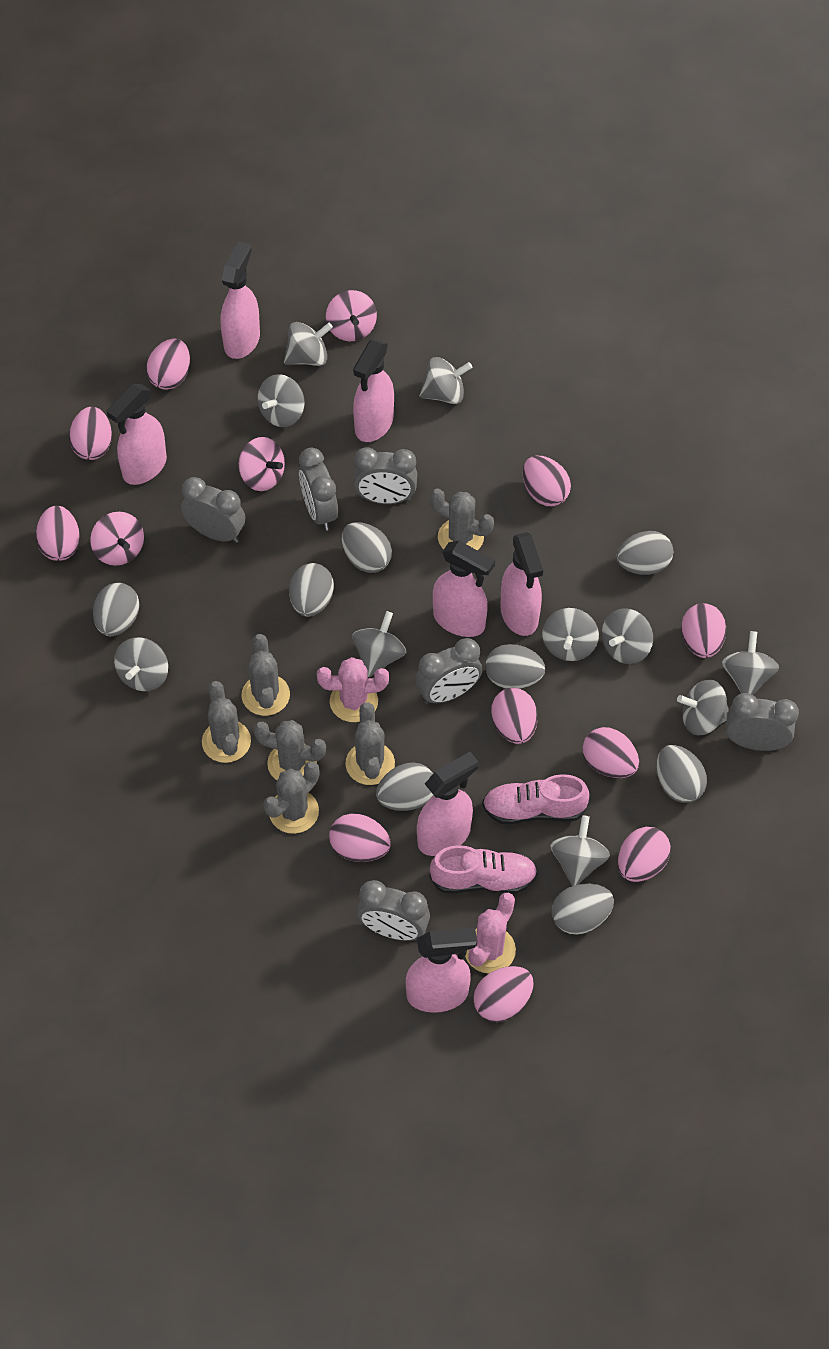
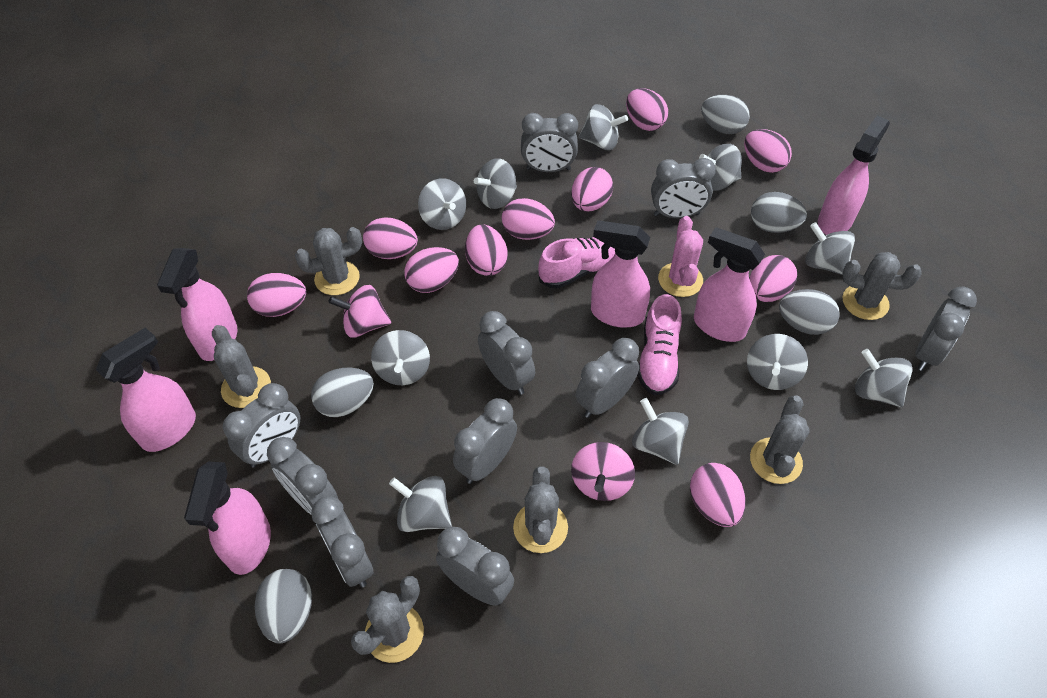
grey clock: 6 -> 10
grey egg: 8 -> 5
pink cactus: 2 -> 1
pink spinning top: 3 -> 2
pink spray bottle: 7 -> 6

